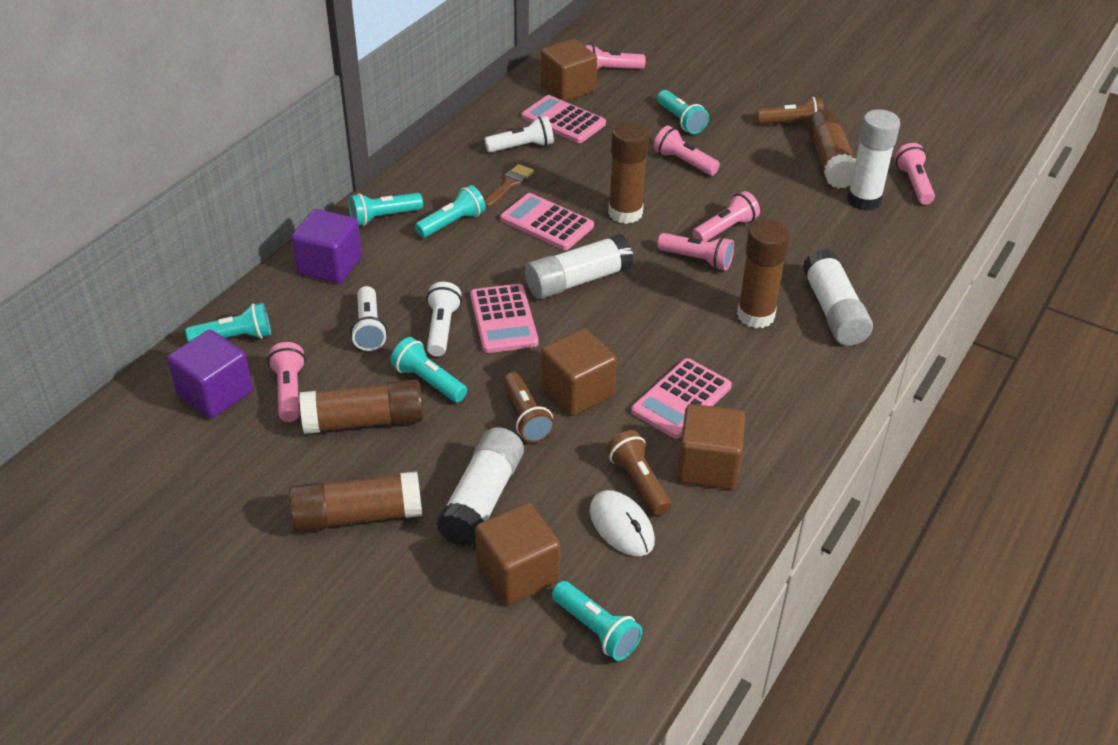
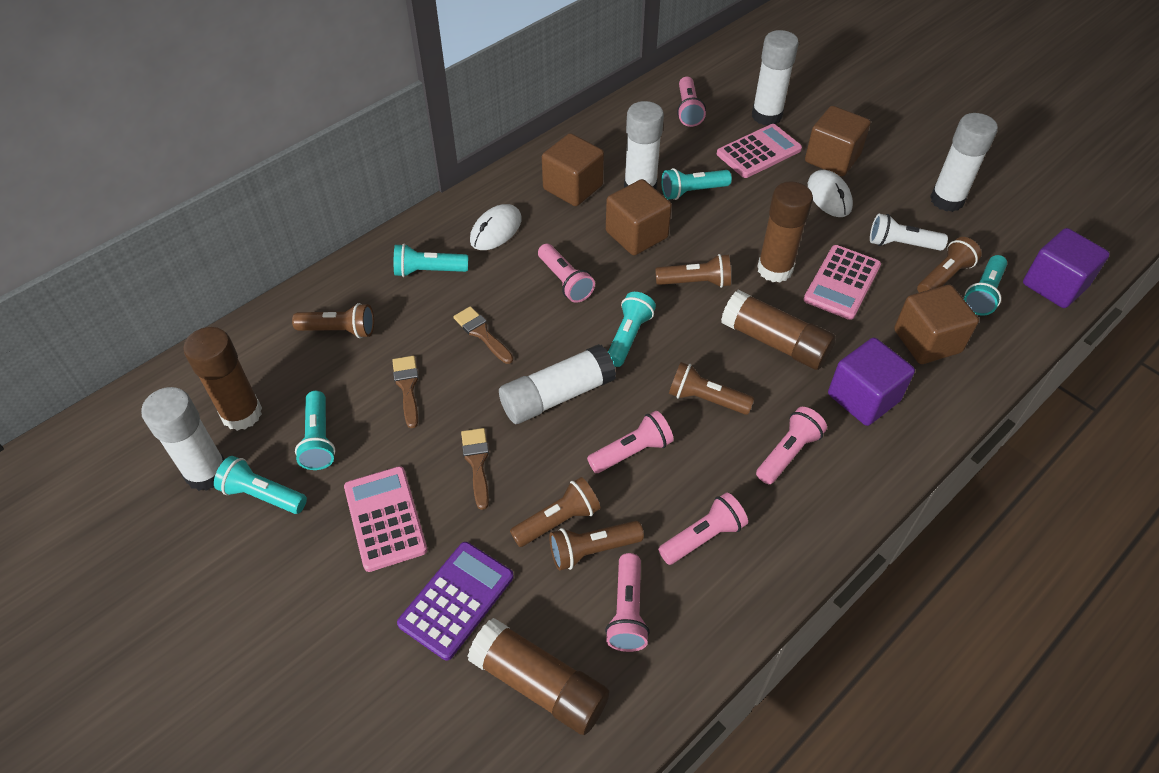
brown brush: 1 -> 3
brown flashlight: 3 -> 6
brown glue stick: 5 -> 4
pink calculator: 4 -> 3
purple calculator: 0 -> 1
white flashlight: 3 -> 1
white glue stick: 4 -> 5
white mouse: 1 -> 2

